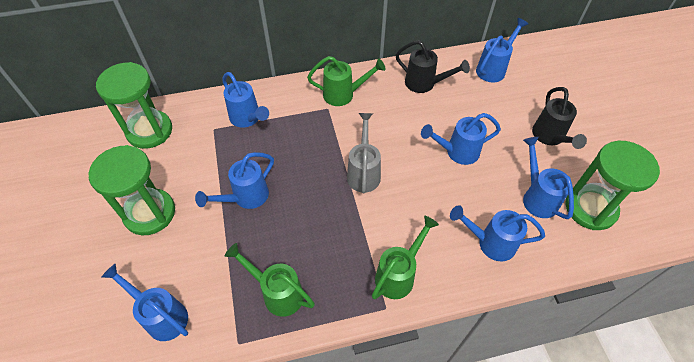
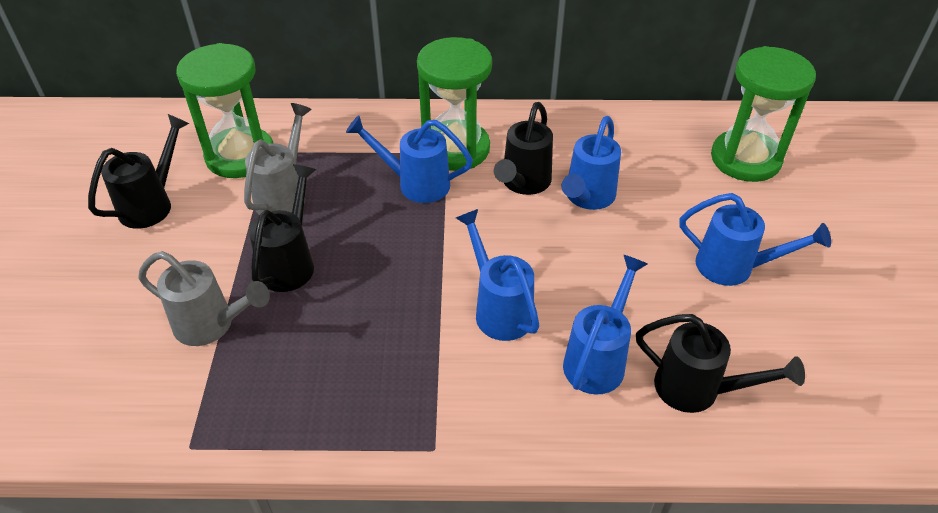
black watering can: 2 -> 4
blue watering can: 7 -> 5
green watering can: 3 -> 0
grey watering can: 1 -> 2

